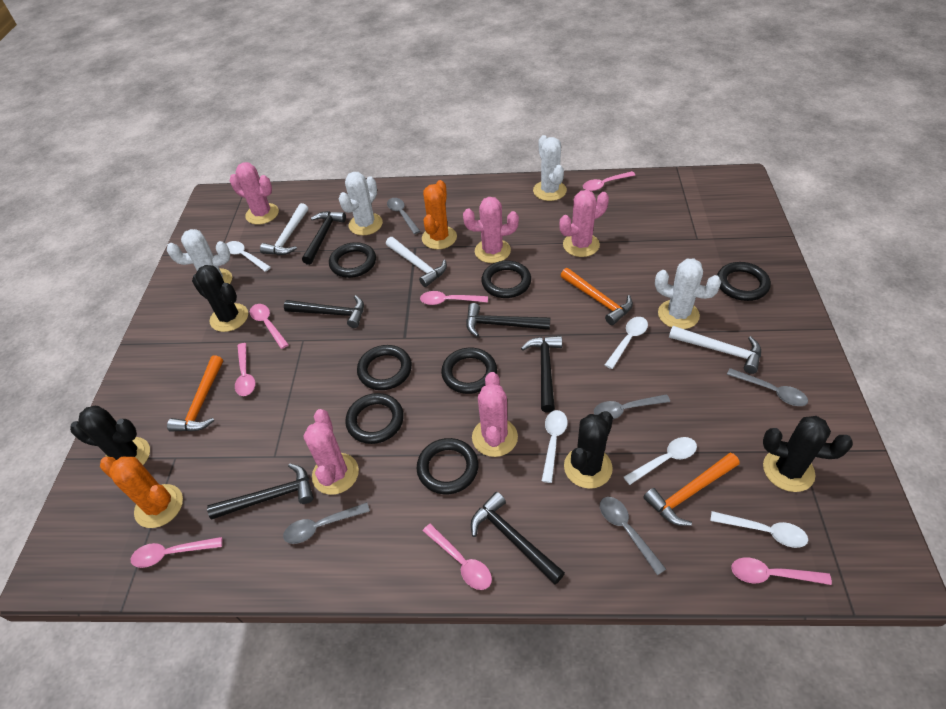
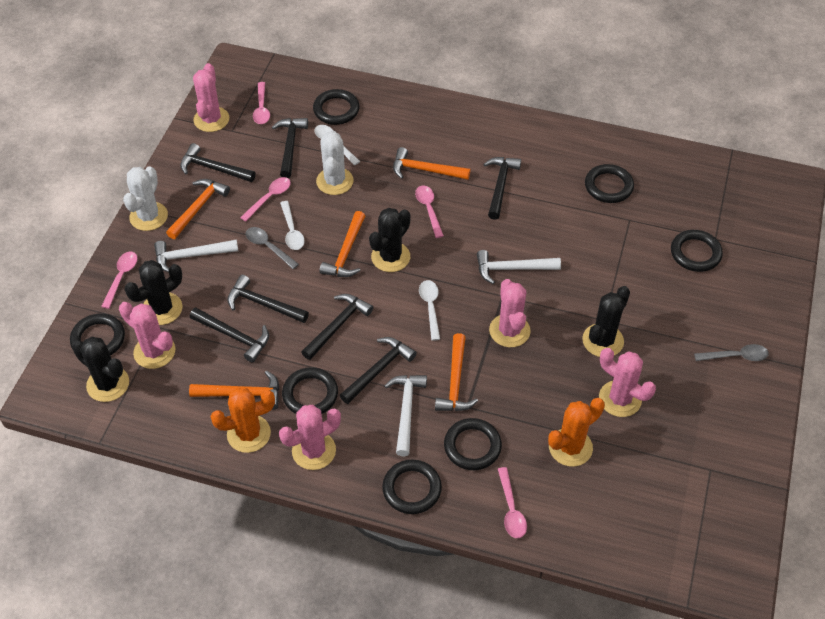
black hammer: 6 -> 7
grey spoon: 5 -> 2
orange hammer: 3 -> 5
pink spoon: 7 -> 5
white cactus: 4 -> 2
white spoon: 5 -> 3

